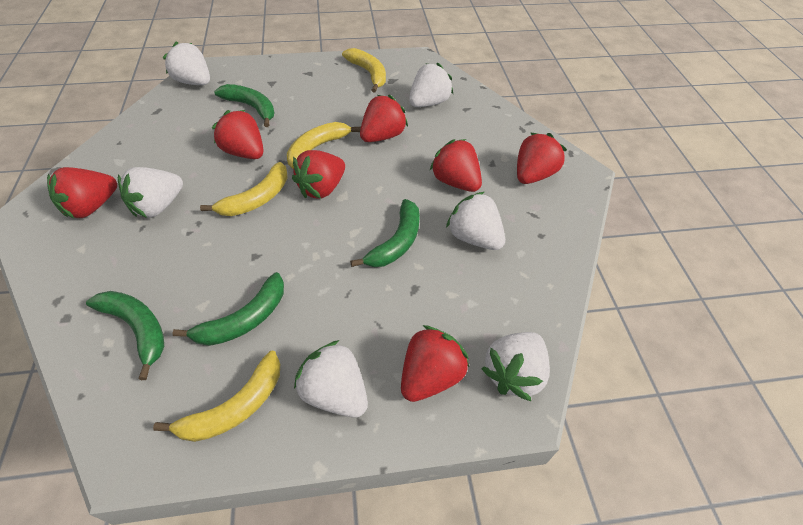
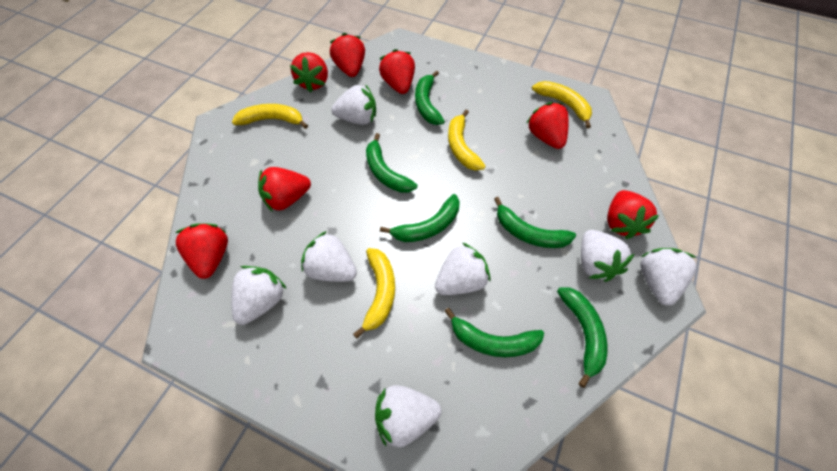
green banana: 4 -> 6
white strawberry: 6 -> 7

